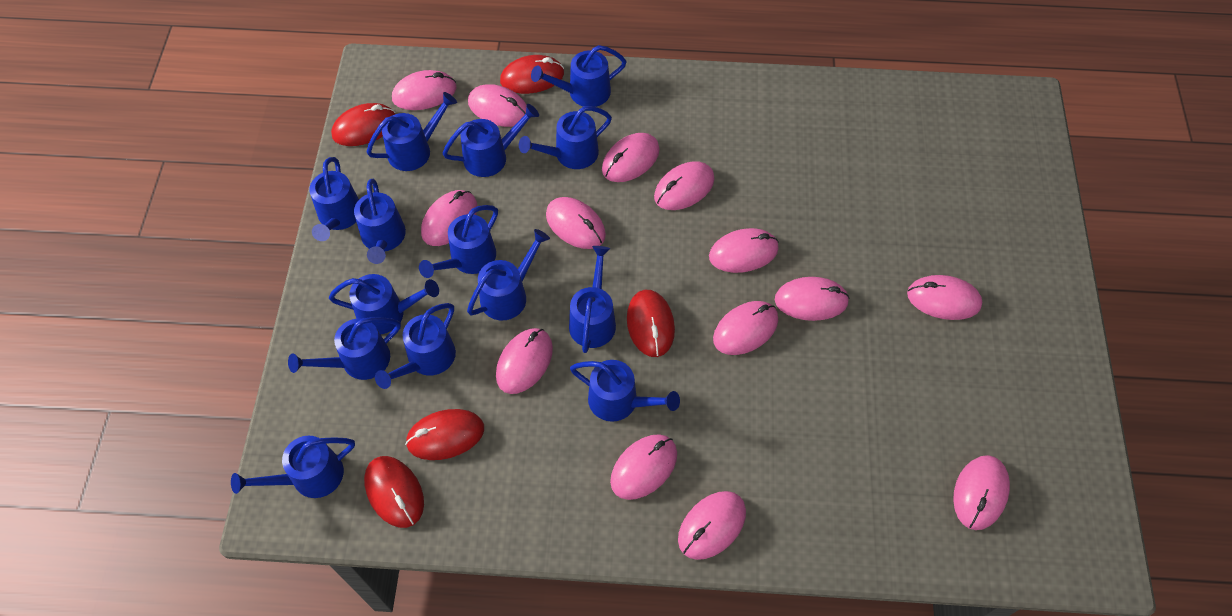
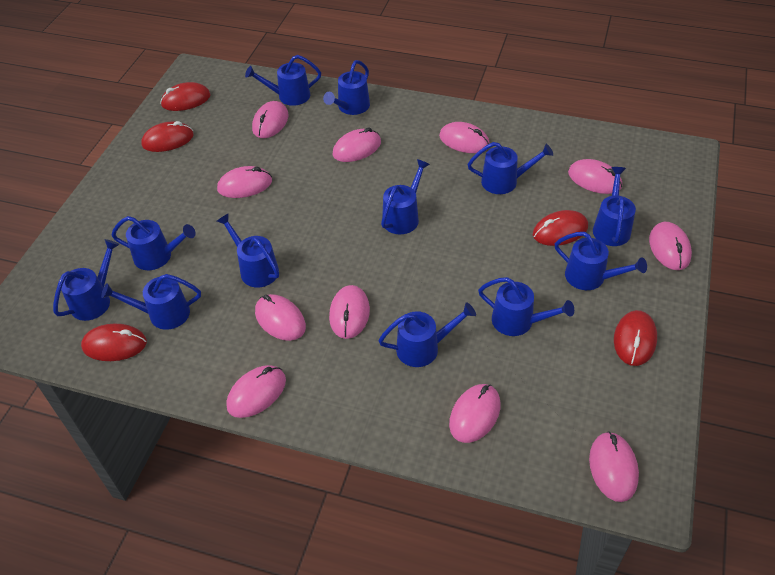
blue watering can: 14 -> 12
pink mouse: 14 -> 11

